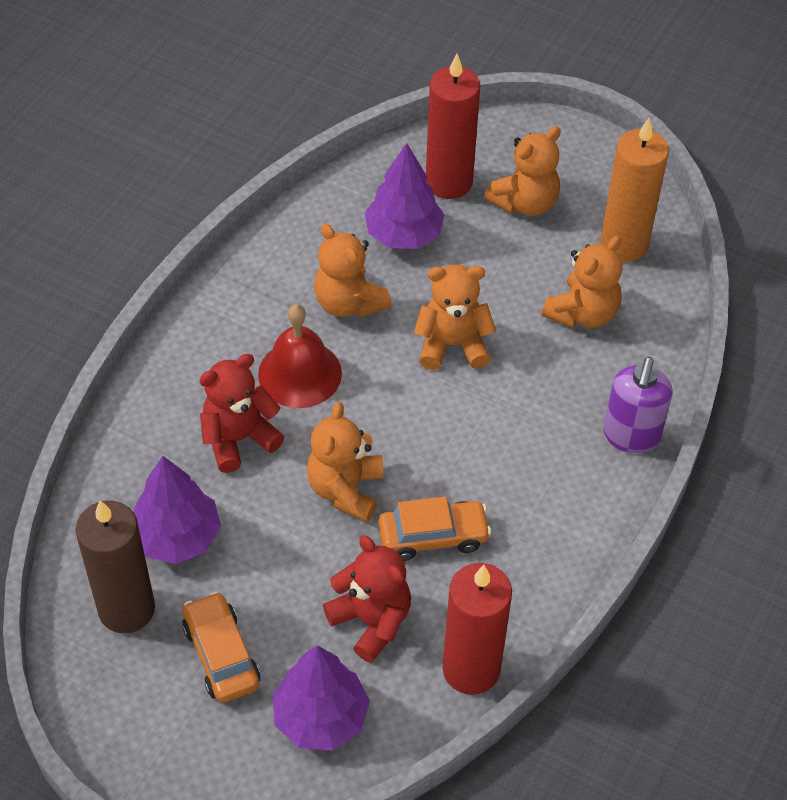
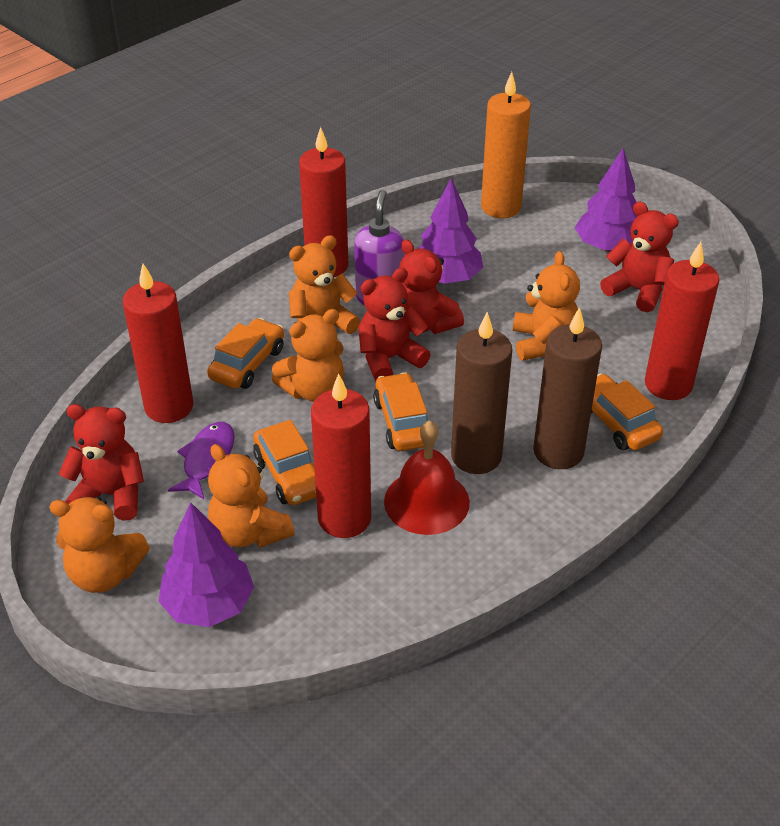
brown candle: 1 -> 2
orange car: 2 -> 4
purple fish: 0 -> 1
red candle: 2 -> 4
red teddy bear: 2 -> 4

